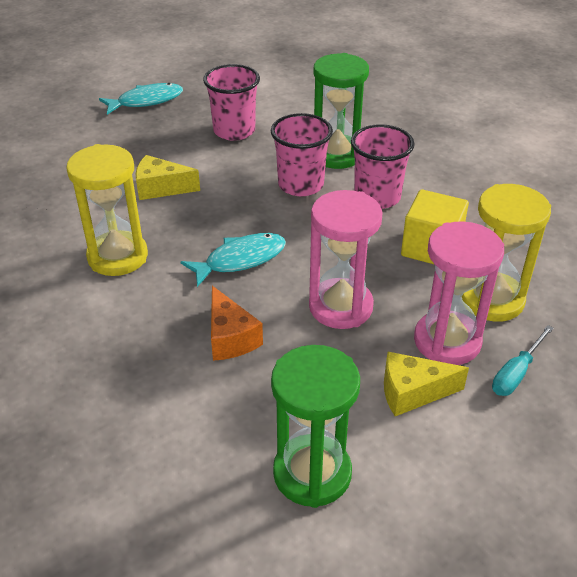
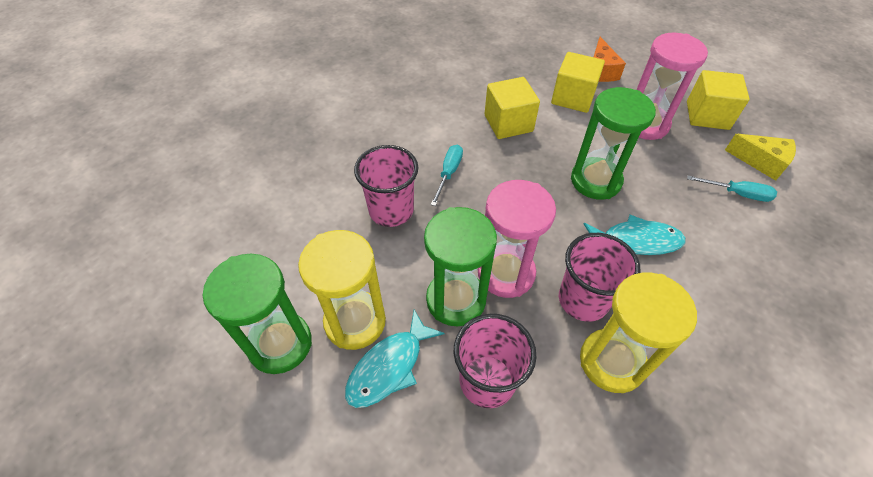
green hourglass: 2 -> 3
turquoise screwdriver: 1 -> 2
yellow cheese: 2 -> 1
yellow cube: 1 -> 3

